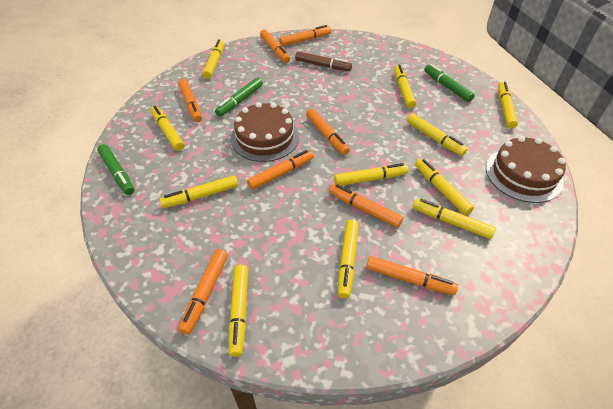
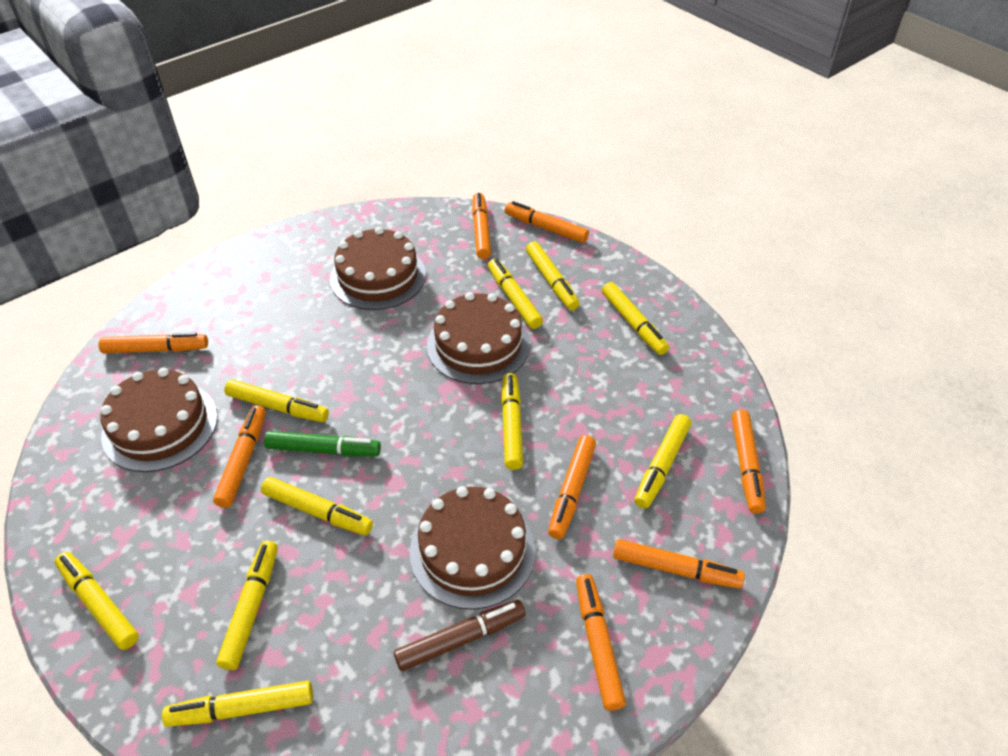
brown cake: 2 -> 4
green marker: 3 -> 1
yellow marker: 11 -> 10

